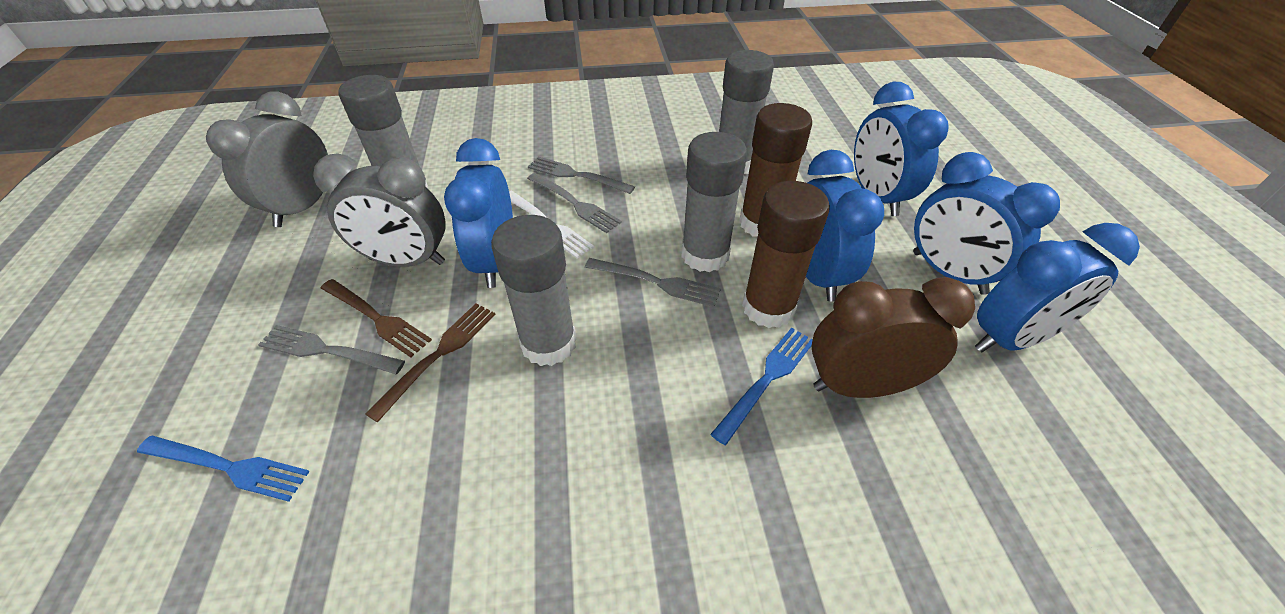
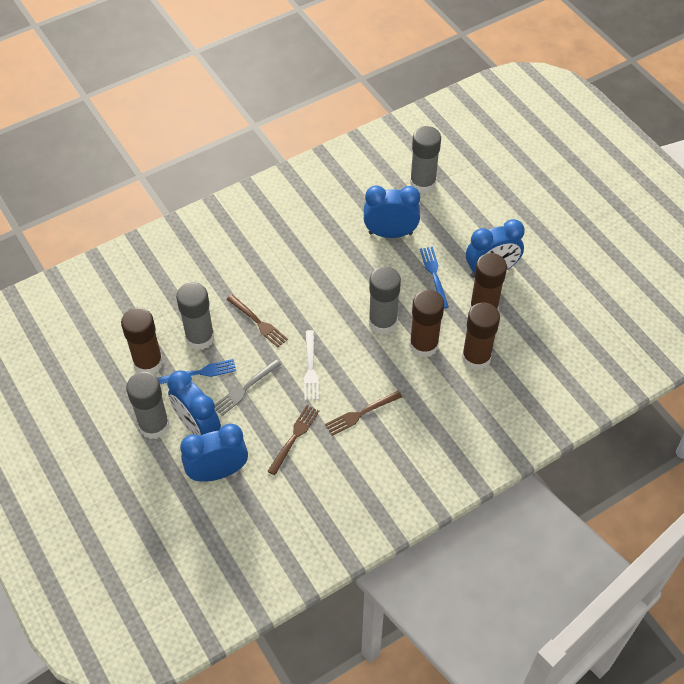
blue clock: 5 -> 4
brown clock: 1 -> 0
brown fork: 2 -> 3
brown glue stick: 2 -> 4
grey clock: 2 -> 0
grey fork: 4 -> 1

